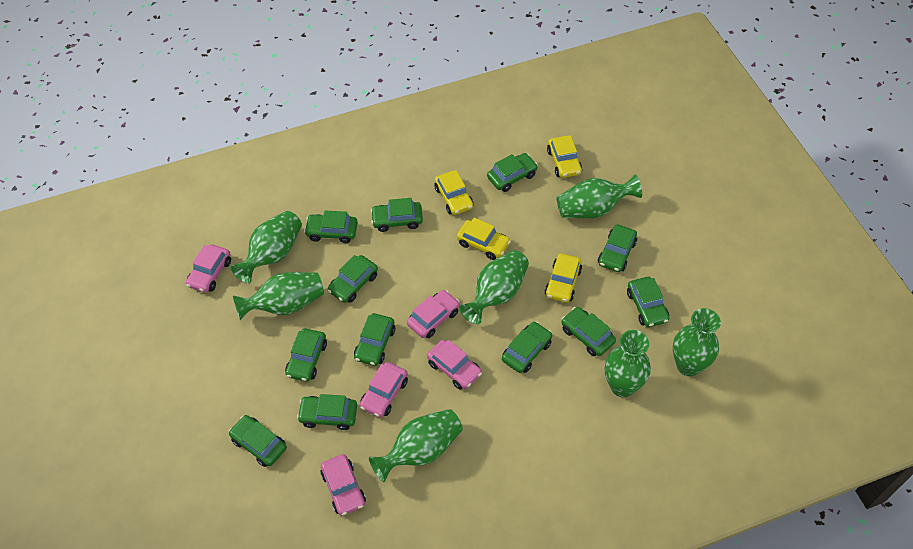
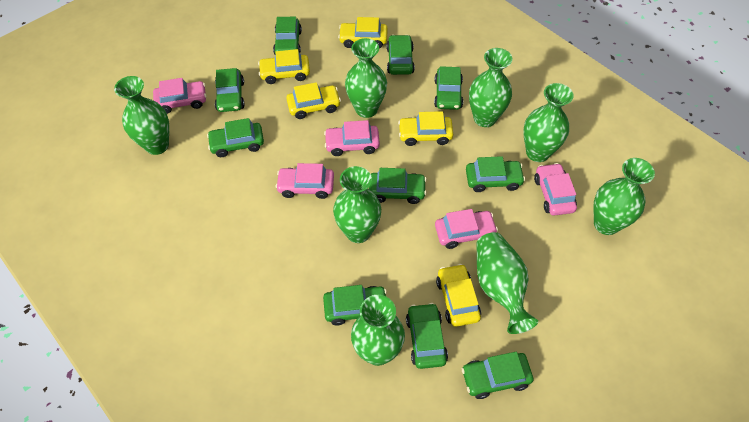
green car: 12 -> 10
green vase: 7 -> 8
yellow car: 4 -> 5

